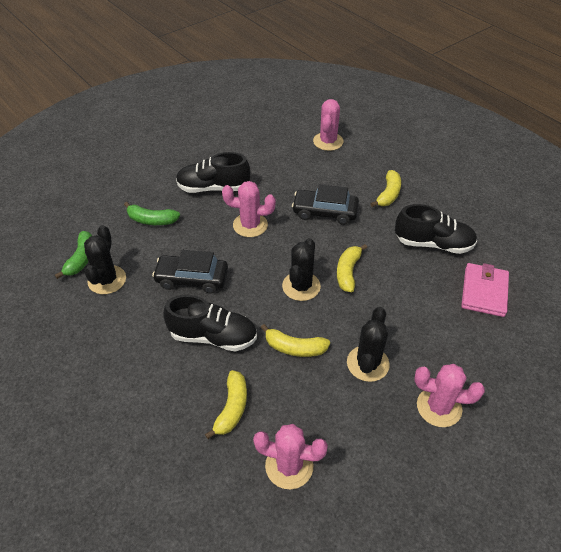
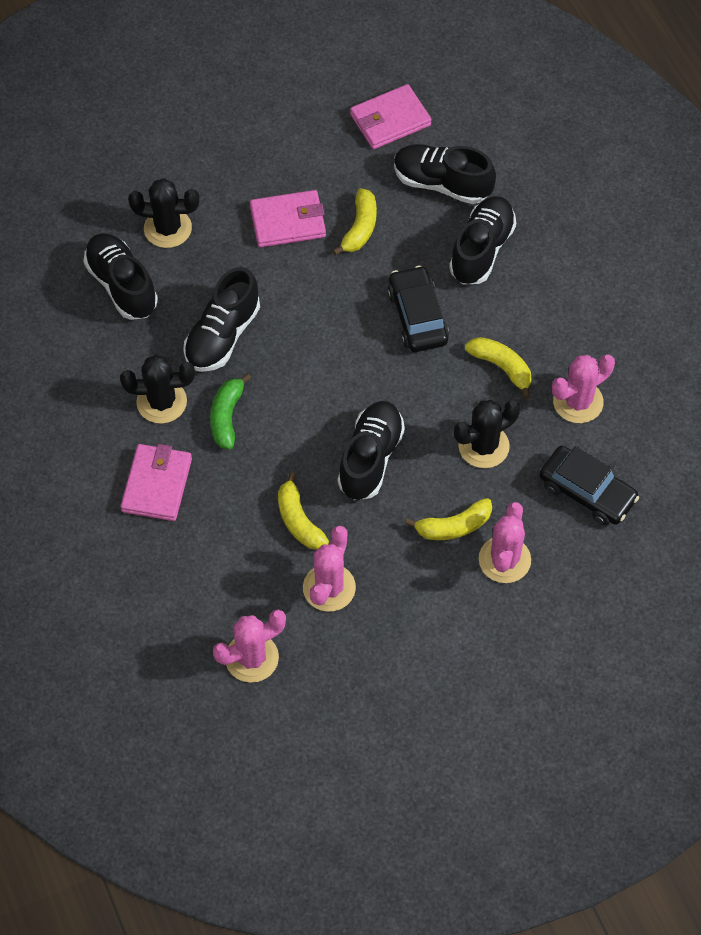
black shoe: 3 -> 5
green banana: 2 -> 1
pink wallet: 1 -> 3

